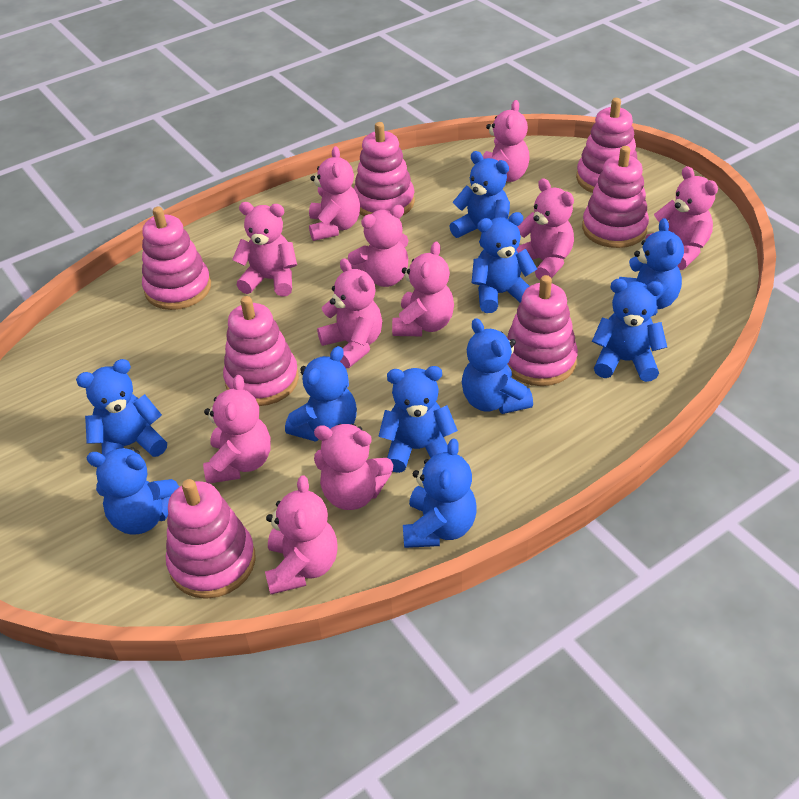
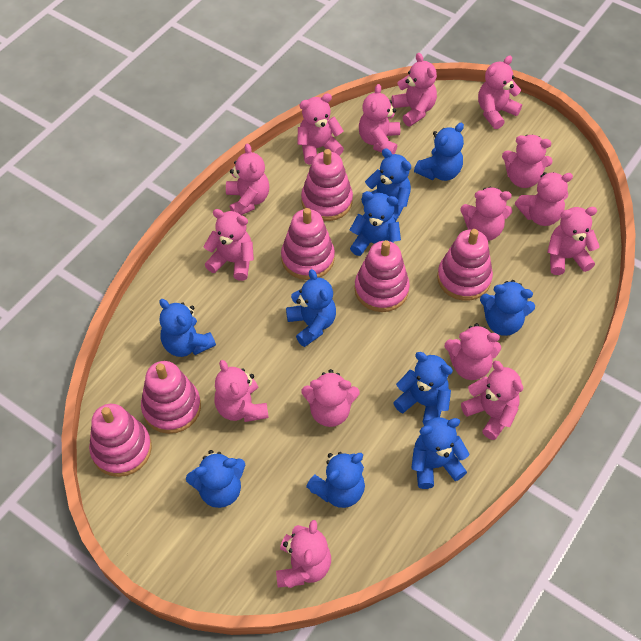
pink stacking toy: 7 -> 6
pink teddy bear: 11 -> 15

